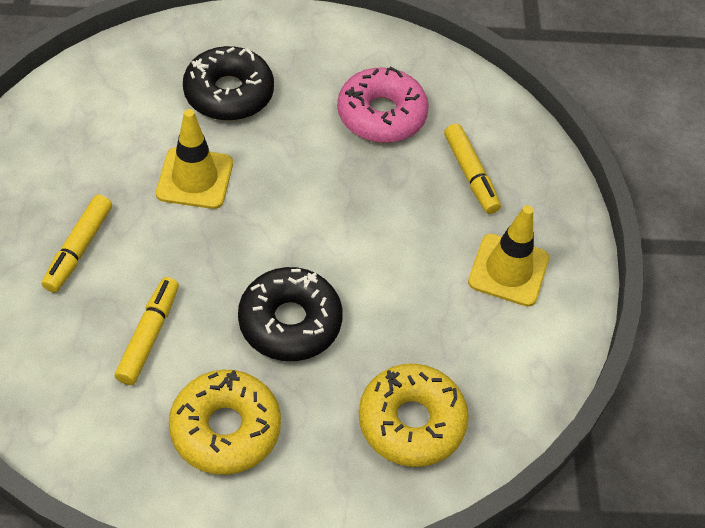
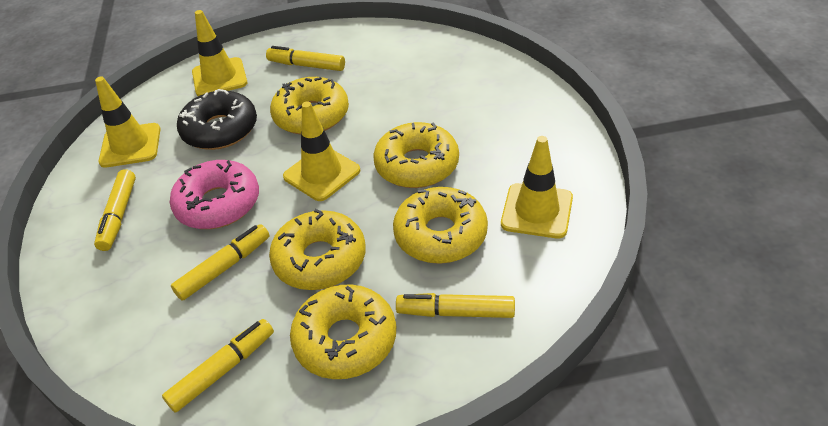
black donut: 2 -> 1
yellow donut: 2 -> 5
yellow marker: 3 -> 5
yellow traffic cone: 2 -> 4

